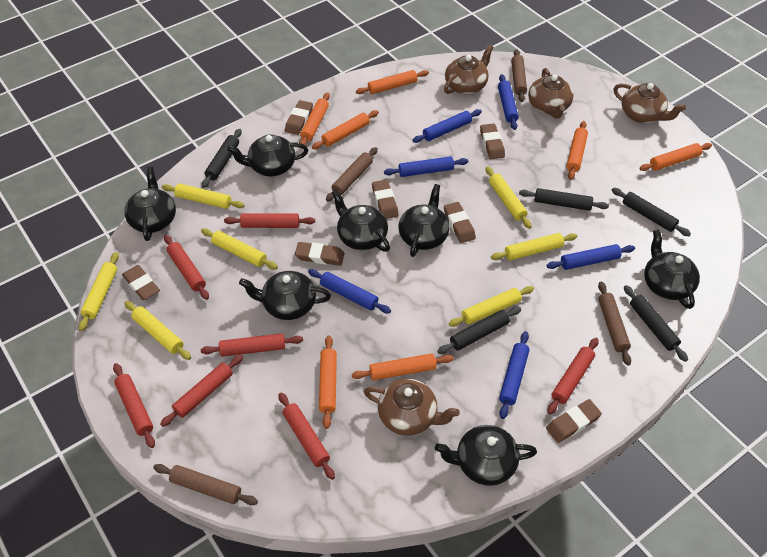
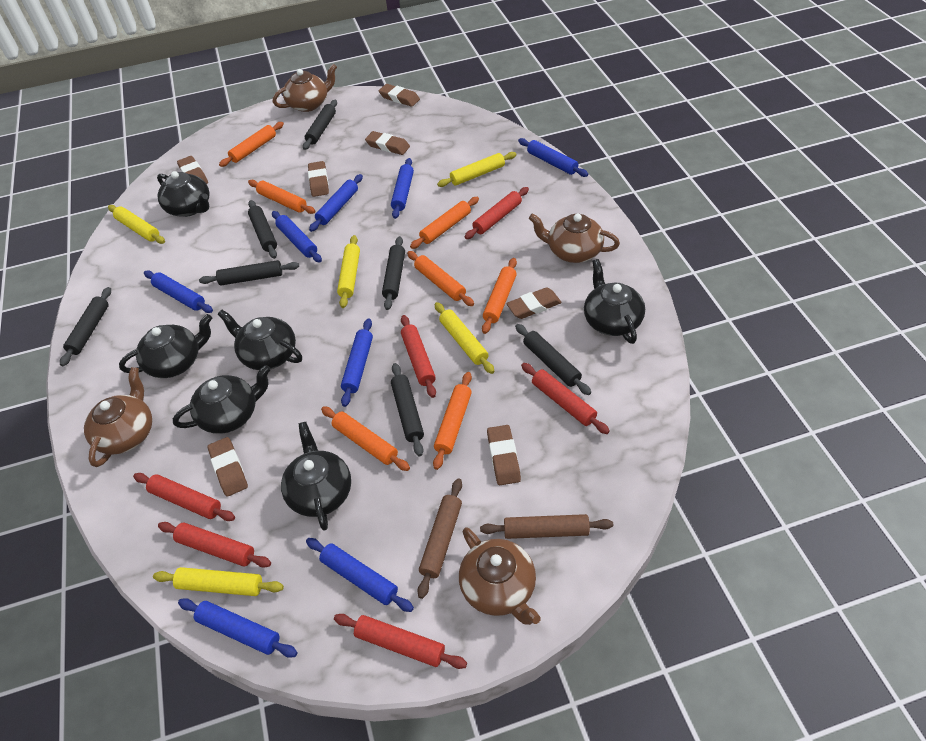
black rolling pin: 5 -> 7
black teapot: 7 -> 6
blue rolling pin: 6 -> 8
brown rolling pin: 4 -> 2
red rolling pin: 7 -> 6
yellow rolling pin: 7 -> 5

